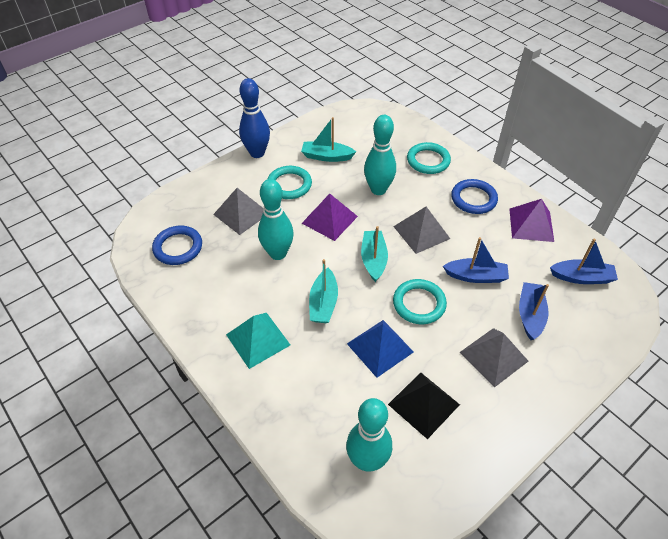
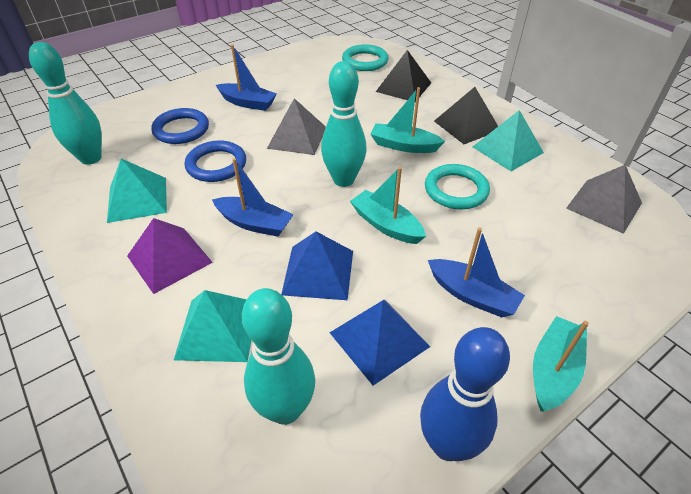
black pyramid: 1 -> 2
blue pyramid: 1 -> 2
grey pyramid: 3 -> 2
purple pyramid: 2 -> 1
turquoise pyramid: 1 -> 3
turquoise ring: 3 -> 2

